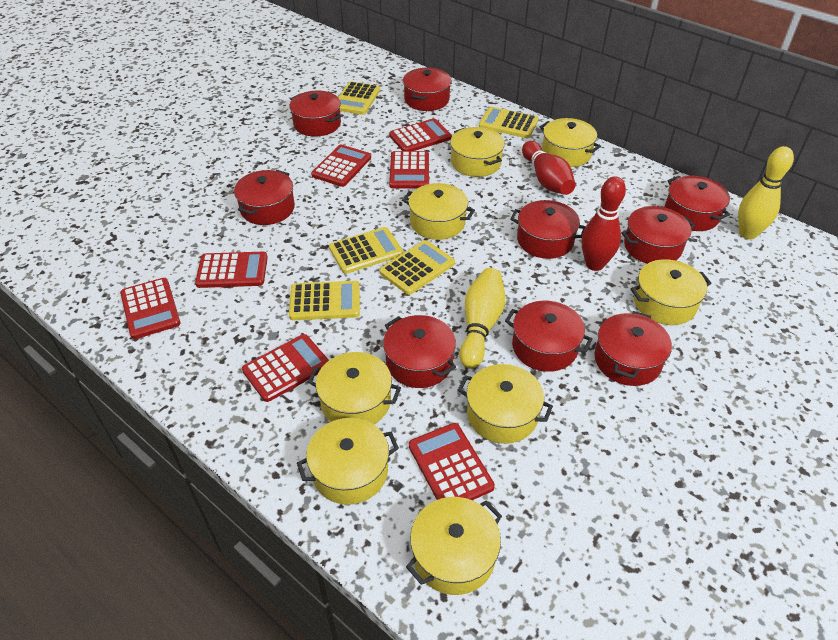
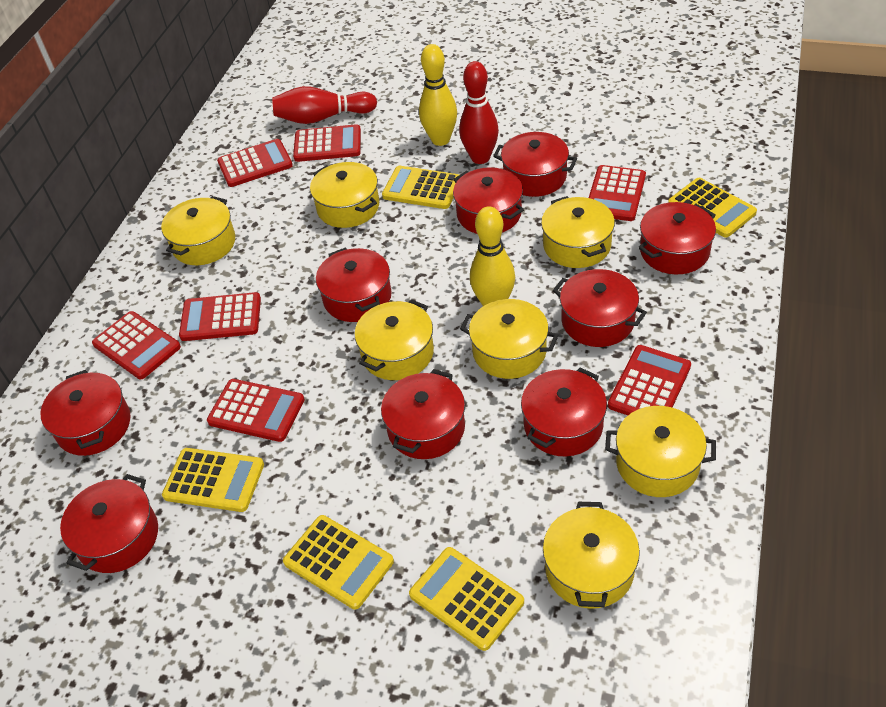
yellow pot: 8 -> 7

